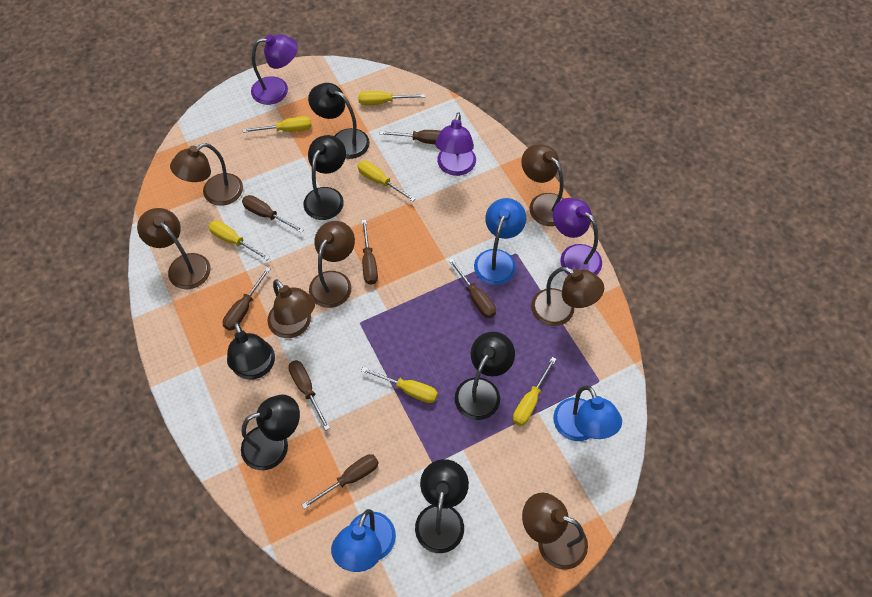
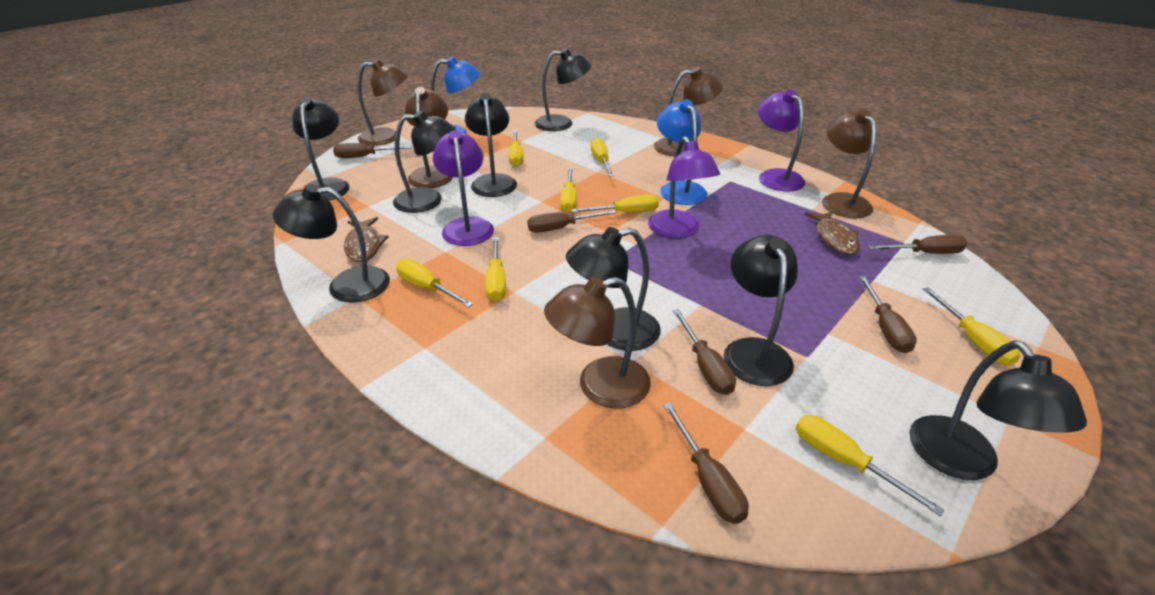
black lamp: 6 -> 8
blue lamp: 3 -> 2
brown fish: 0 -> 2
brown lamp: 7 -> 5
brown screwdriver: 7 -> 6
yellow screwdriver: 6 -> 8

